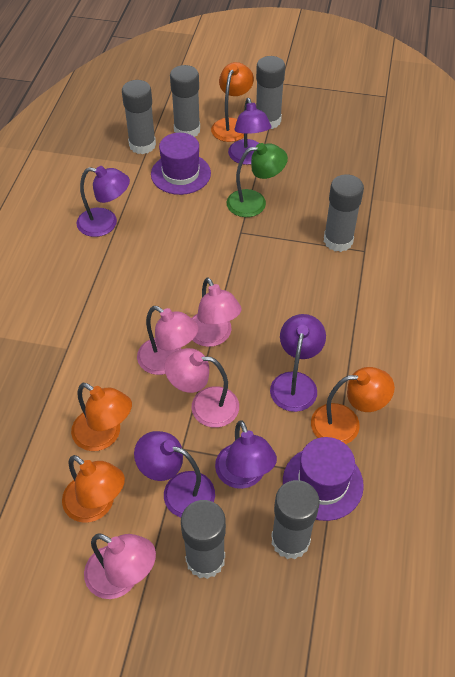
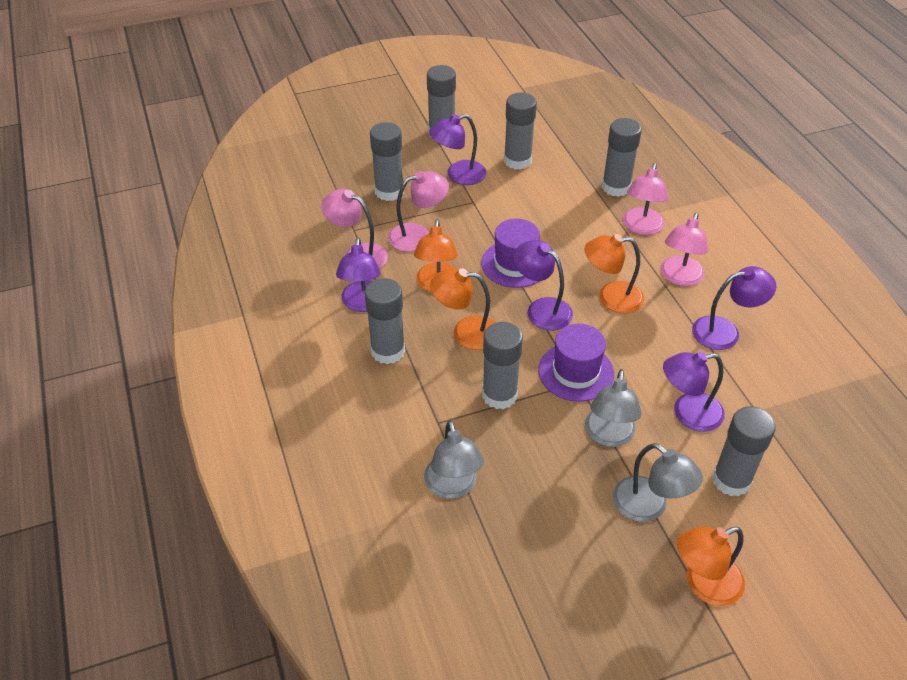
green lamp: 1 -> 0
grey glue stick: 6 -> 7
grey lamp: 0 -> 3

